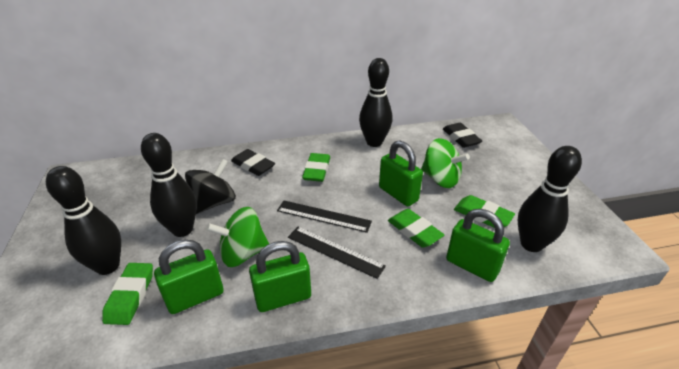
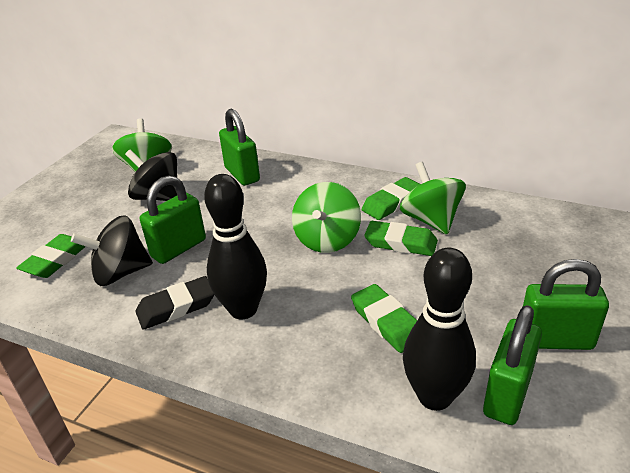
black bowling pin: 4 -> 2
black eraser: 2 -> 1
black ruler: 2 -> 0
black spinning top: 1 -> 2
green spinning top: 2 -> 3

